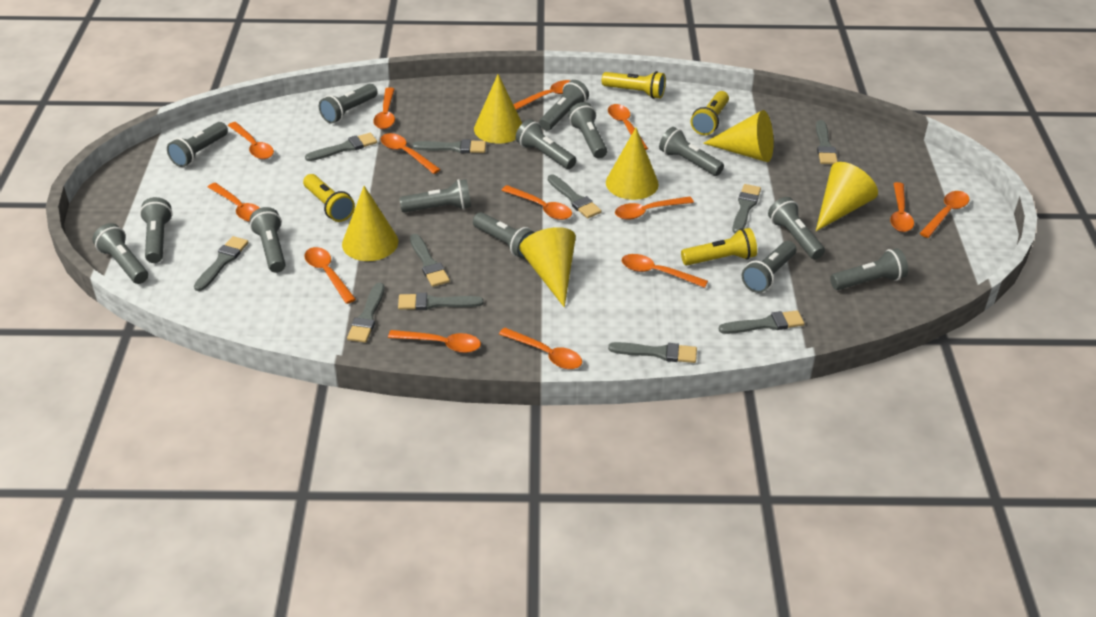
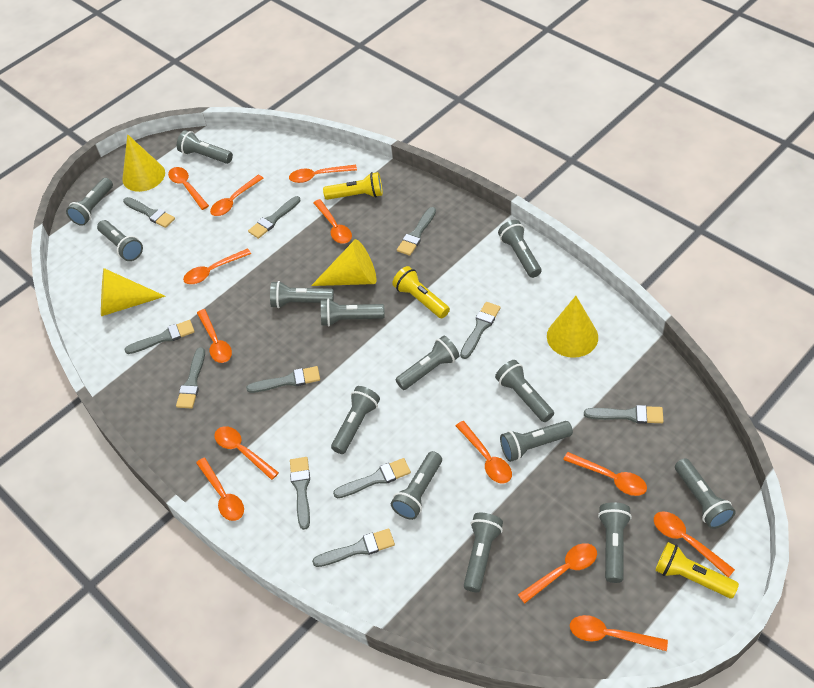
orange spoon: 14 -> 13
yellow cone: 6 -> 4
yellow flashlight: 4 -> 3

